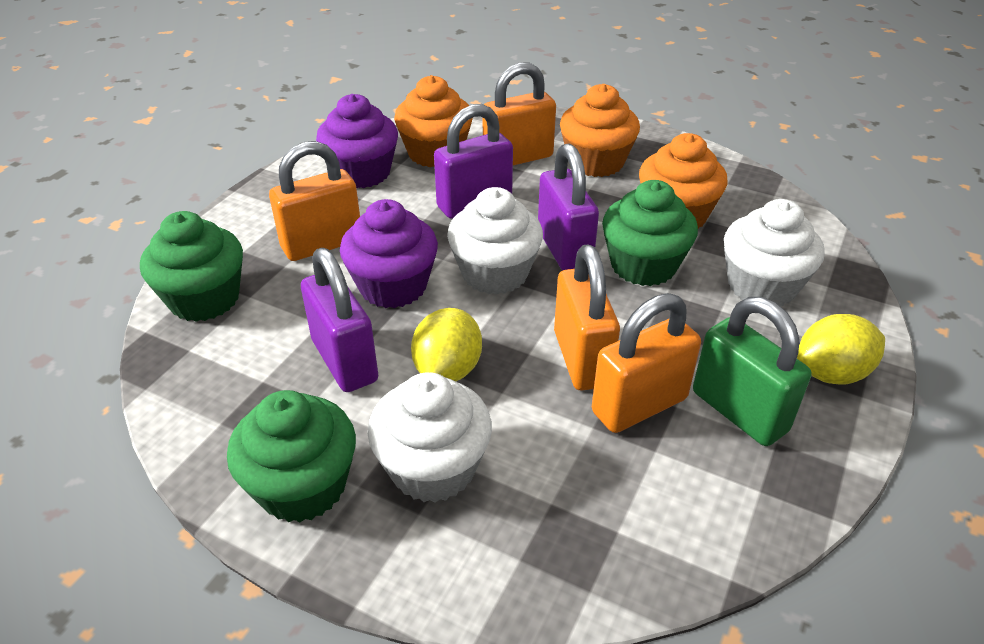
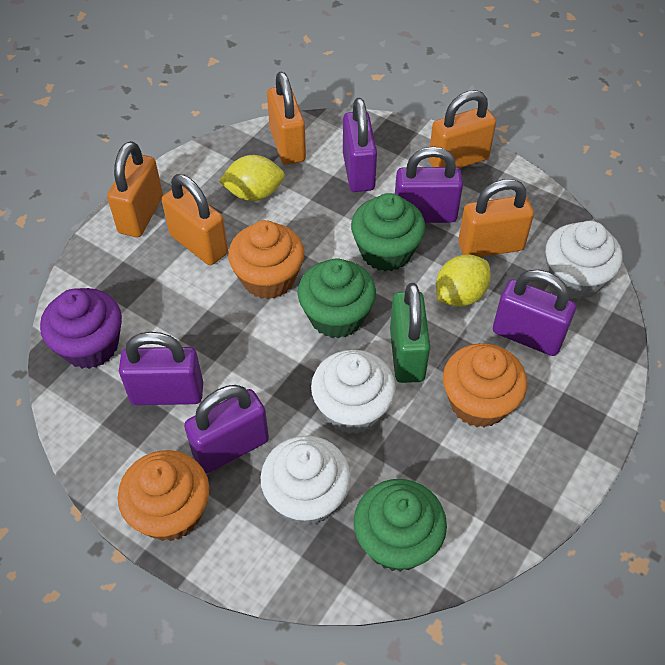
orange padlock: 4 -> 5
purple cupcake: 2 -> 1
purple padlock: 3 -> 5

